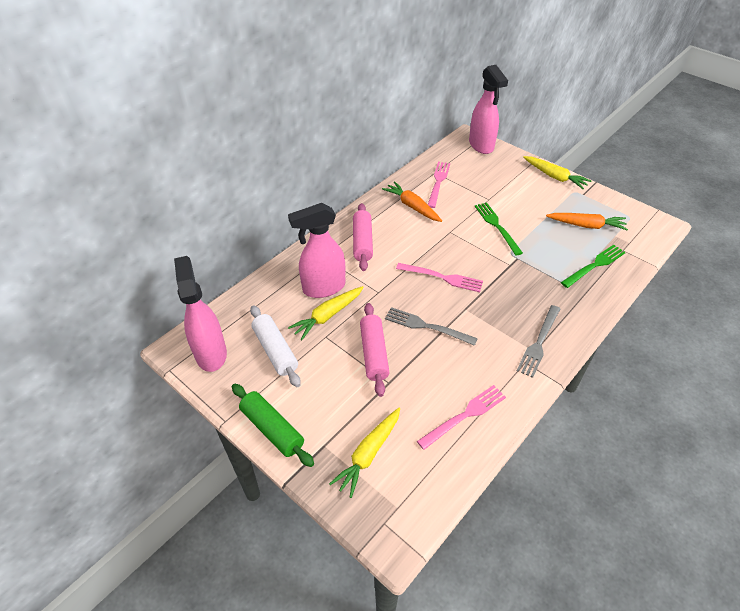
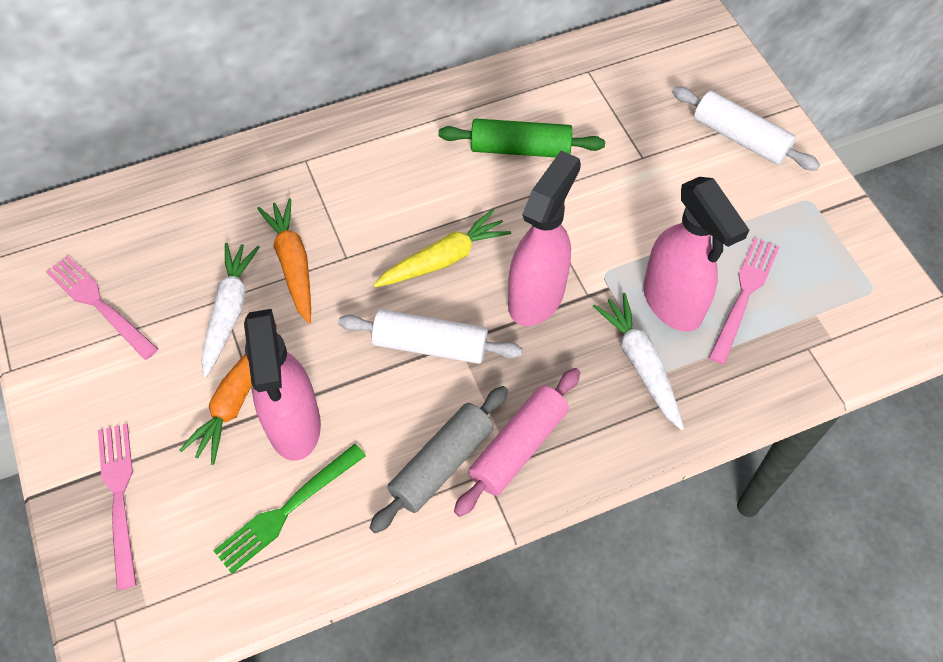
green fork: 2 -> 1
grey fork: 2 -> 0
grey rolling pin: 0 -> 1
pink rolling pin: 2 -> 1
white carrot: 0 -> 2
white rolling pin: 1 -> 2
yellow carrot: 3 -> 1

